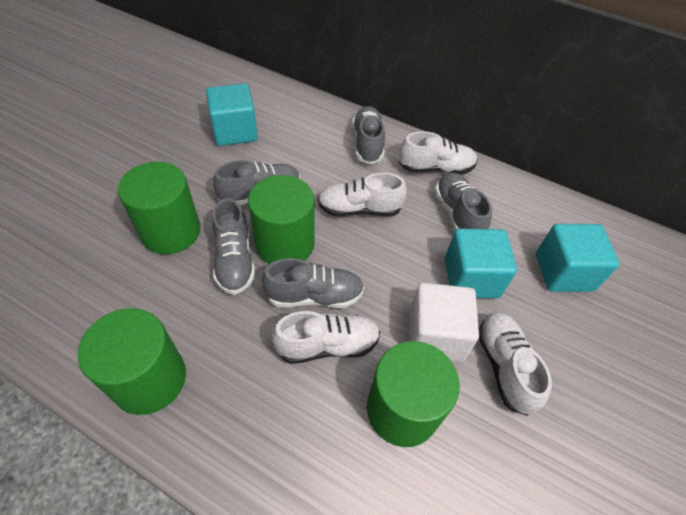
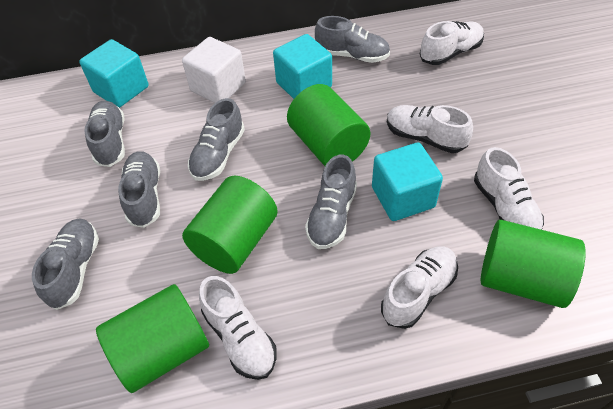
grey shoe: 5 -> 6
white shoe: 4 -> 5

